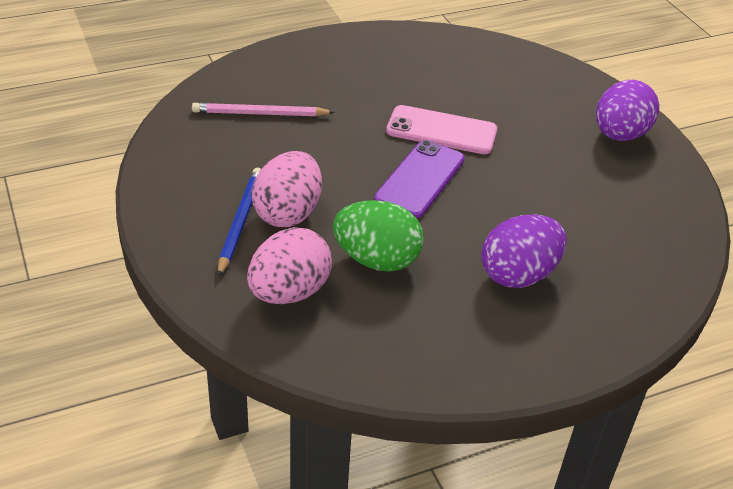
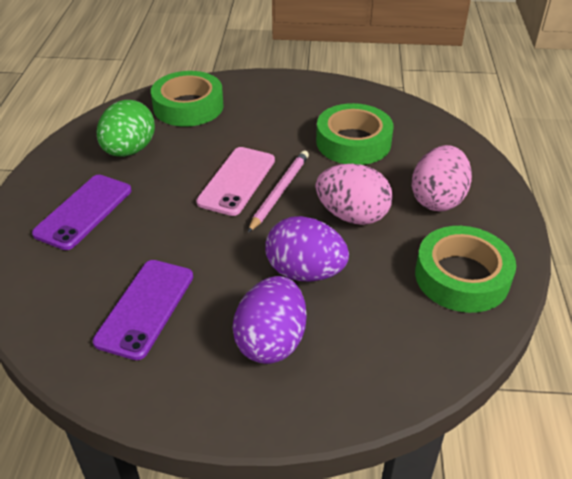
blue pencil: 1 -> 0
green tape: 0 -> 3
purple phone: 1 -> 2

